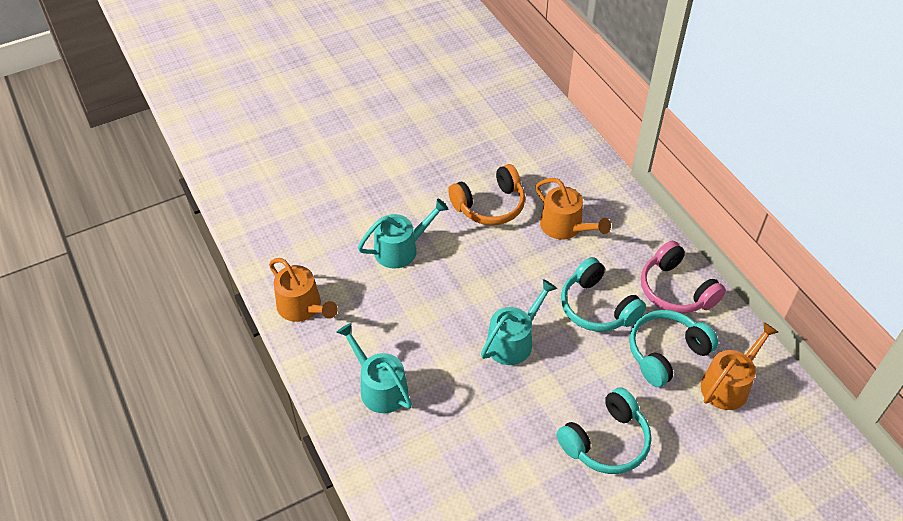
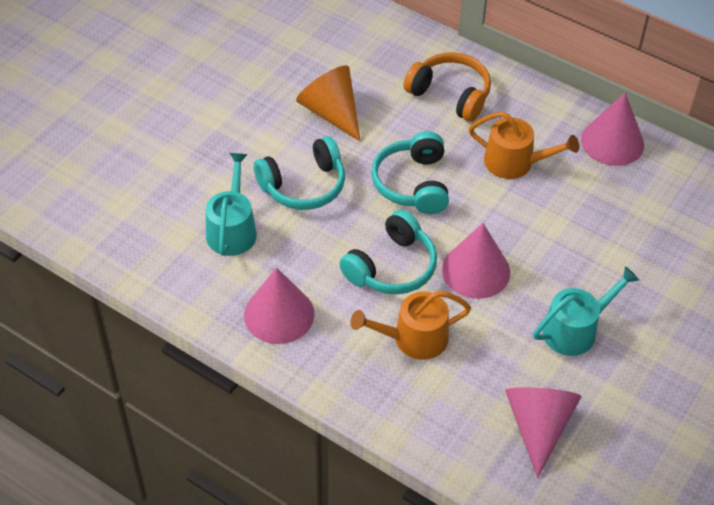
orange cone: 0 -> 1
orange watering can: 3 -> 2
pink cone: 0 -> 4
pink headphones: 1 -> 0
turquoise watering can: 3 -> 2

